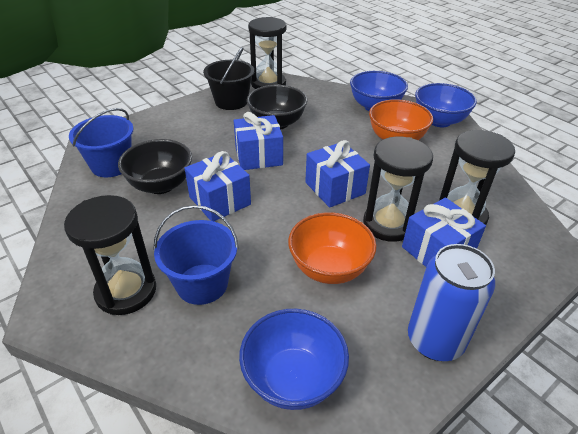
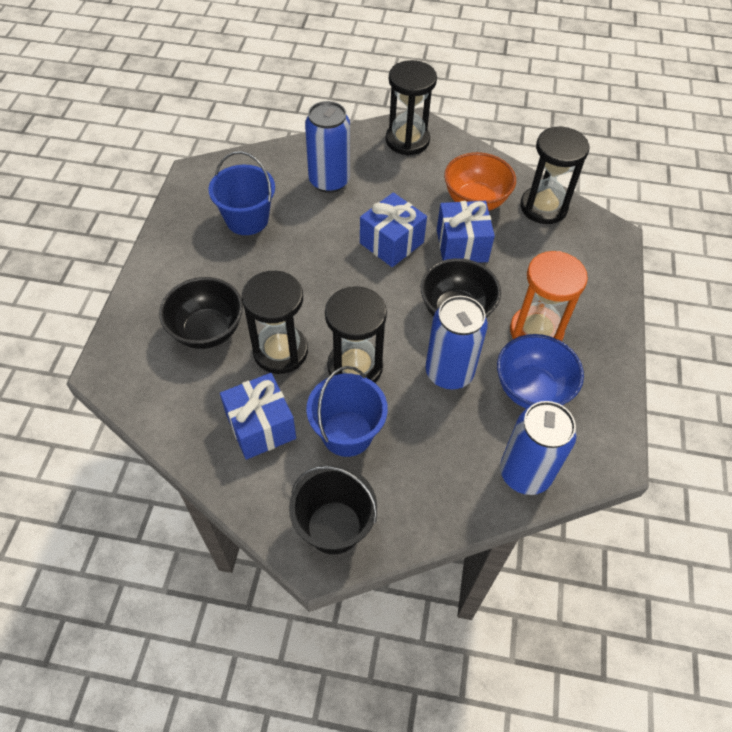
blue bowl: 3 -> 1
blue can: 1 -> 3
blue gift: 4 -> 3
orange bowl: 2 -> 1
orange hourglass: 0 -> 1

